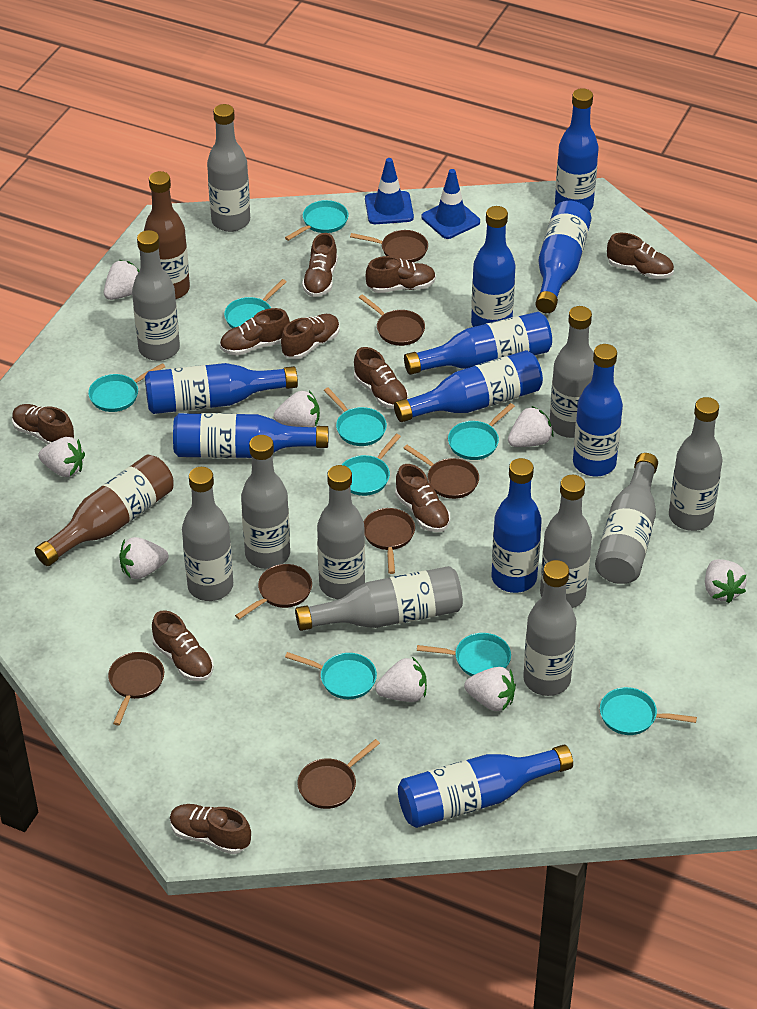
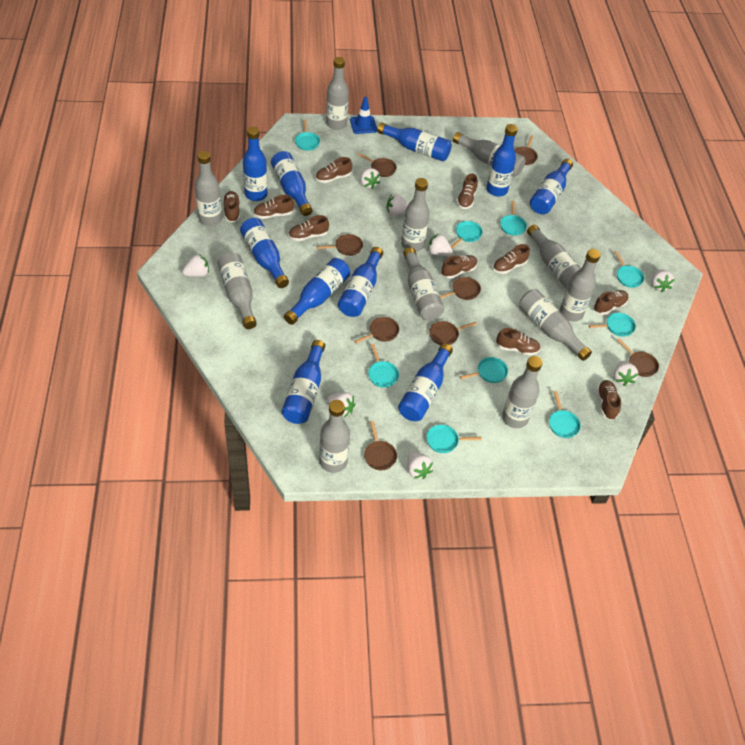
blue traffic cone: 2 -> 1
brown bottle: 2 -> 0
brown pan: 7 -> 8

